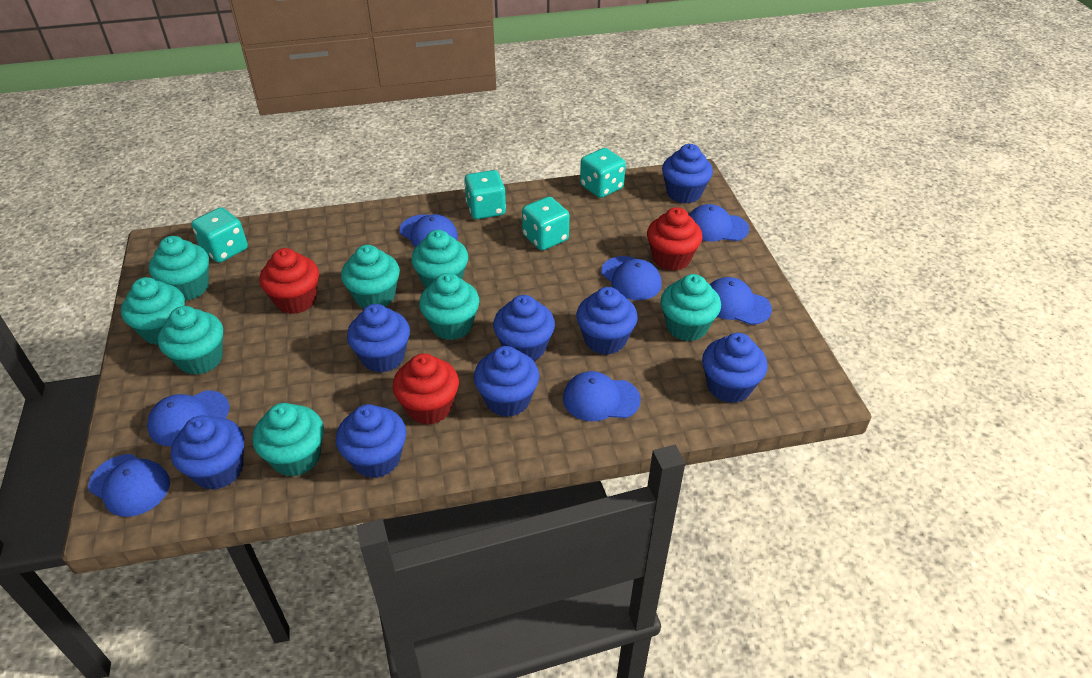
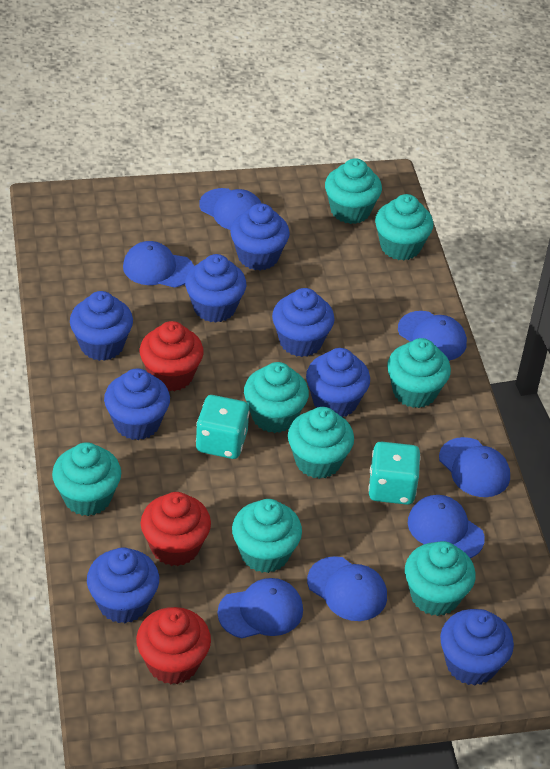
turquoise dice: 4 -> 2

